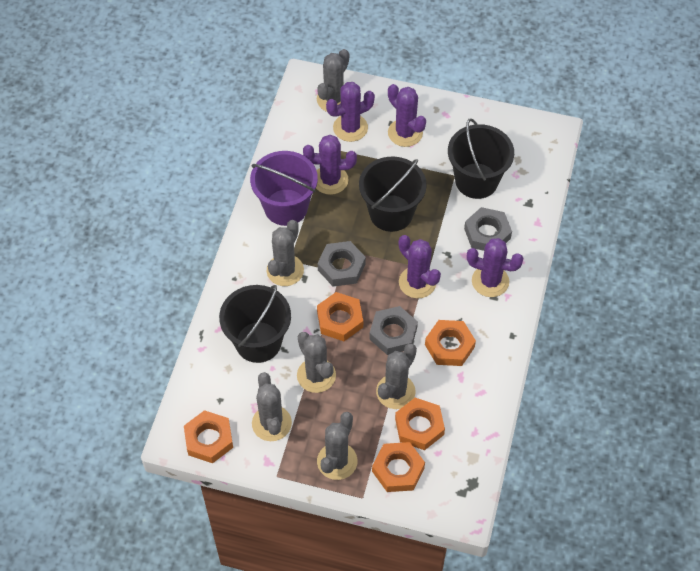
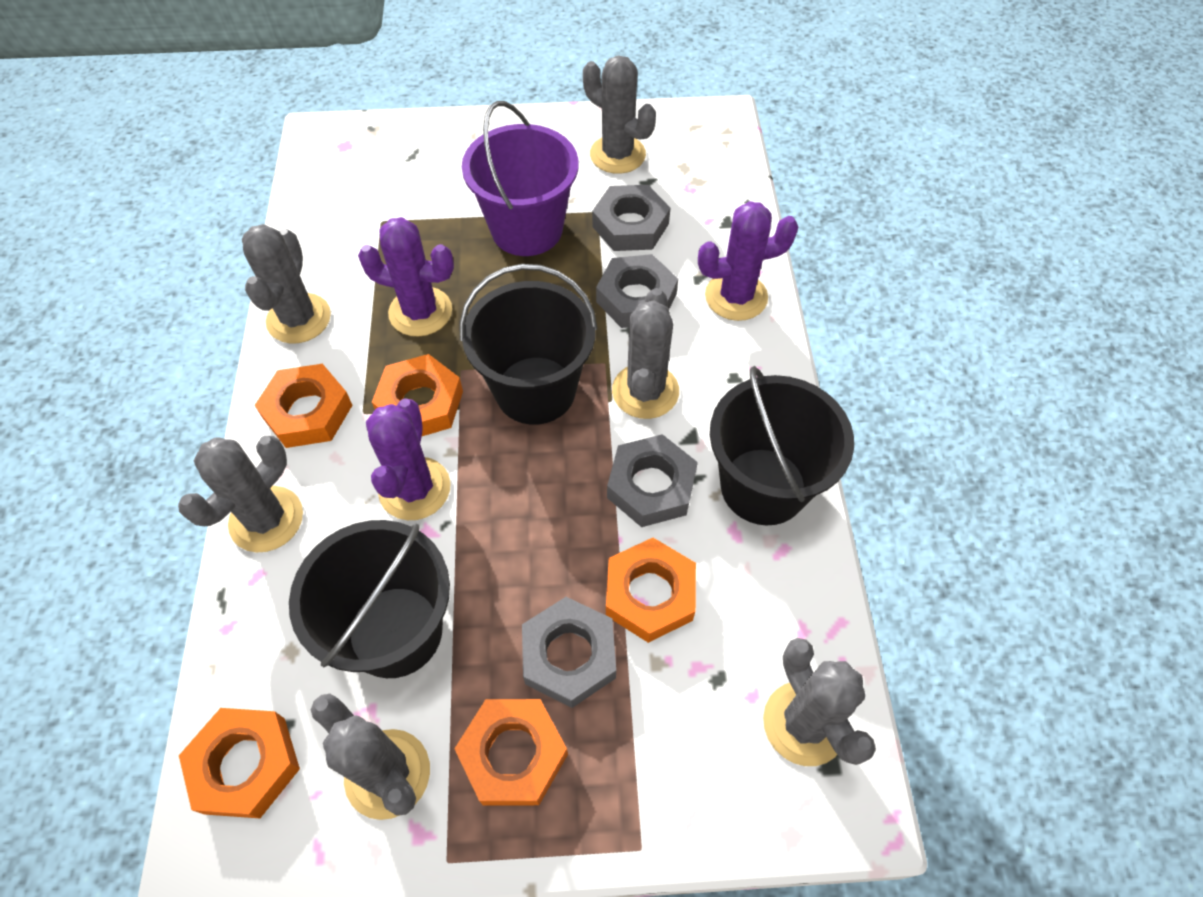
grey nut: 3 -> 4
purple cactus: 5 -> 3

